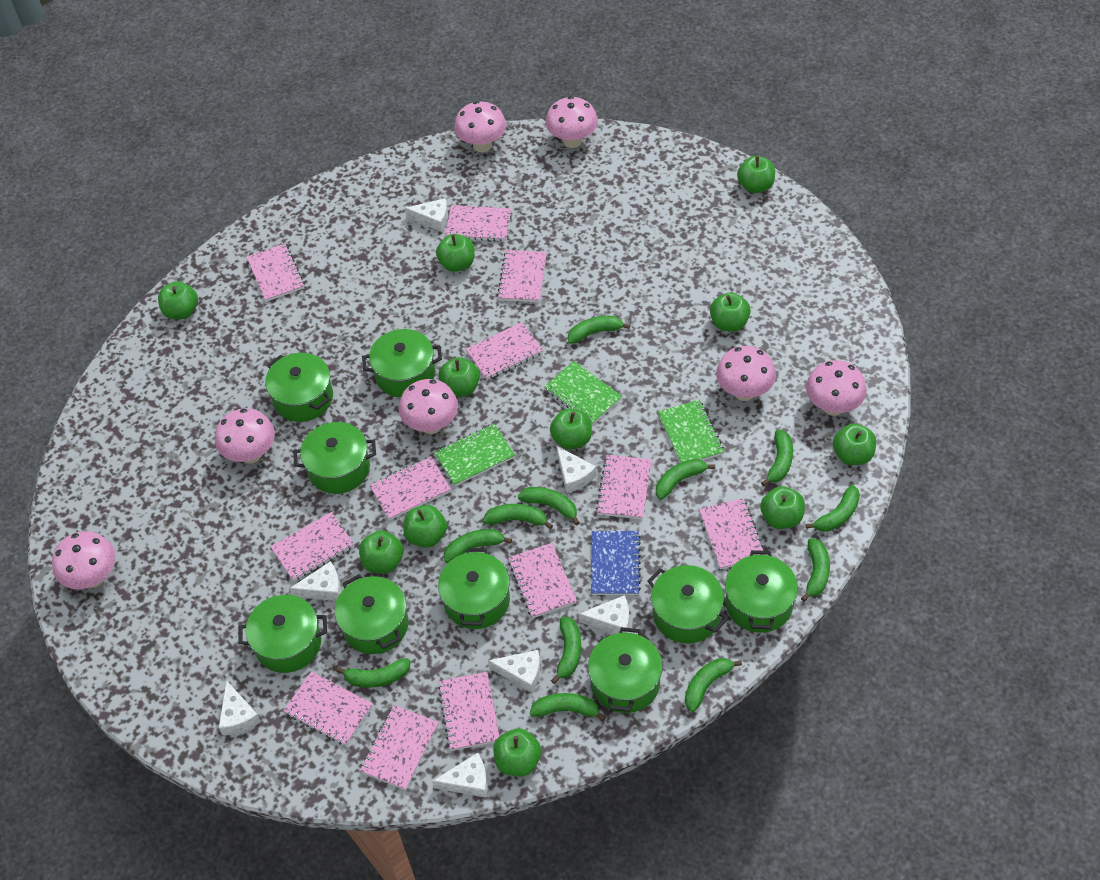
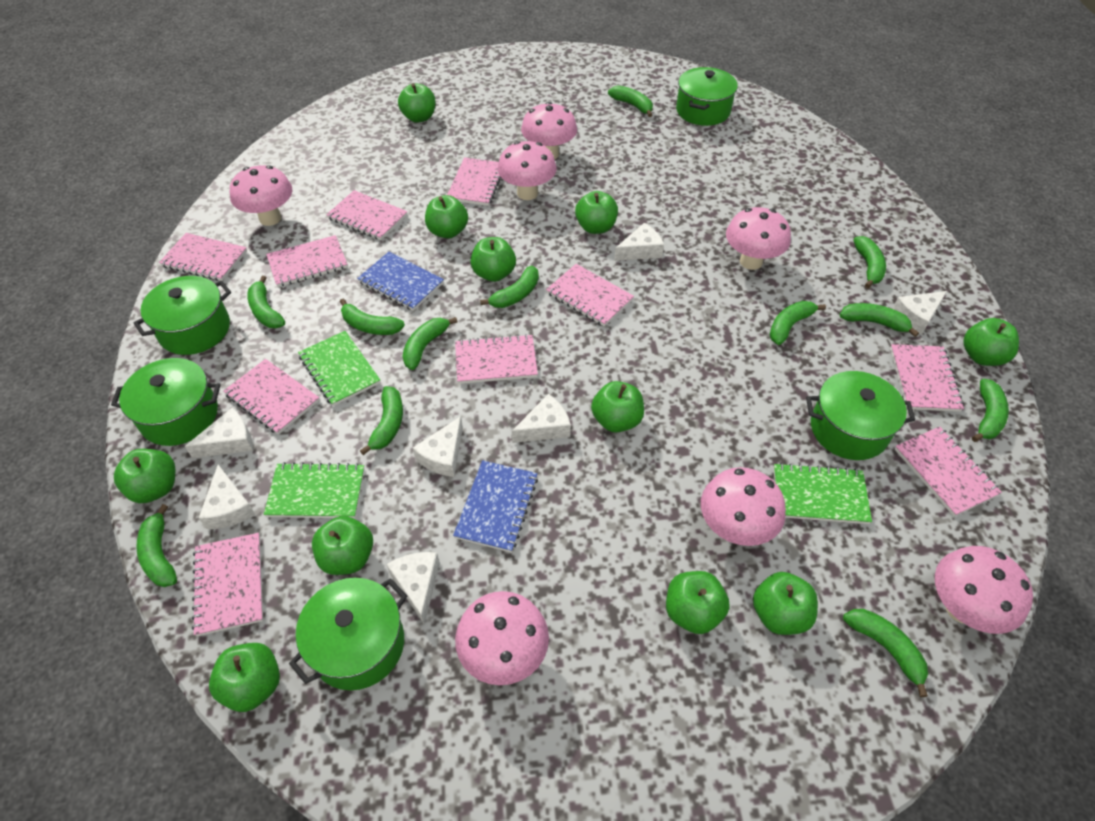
blue notebook: 1 -> 2
green pot: 9 -> 5
pink notebook: 12 -> 10

